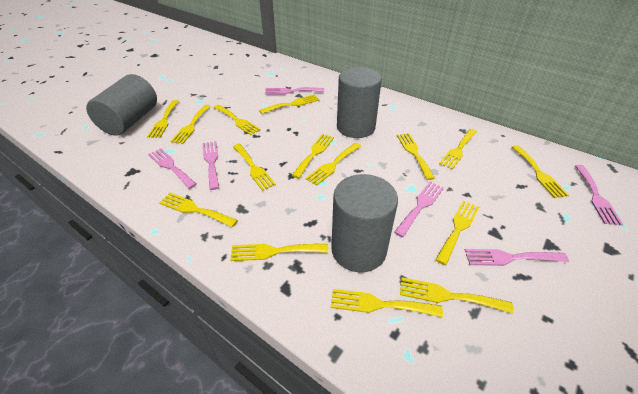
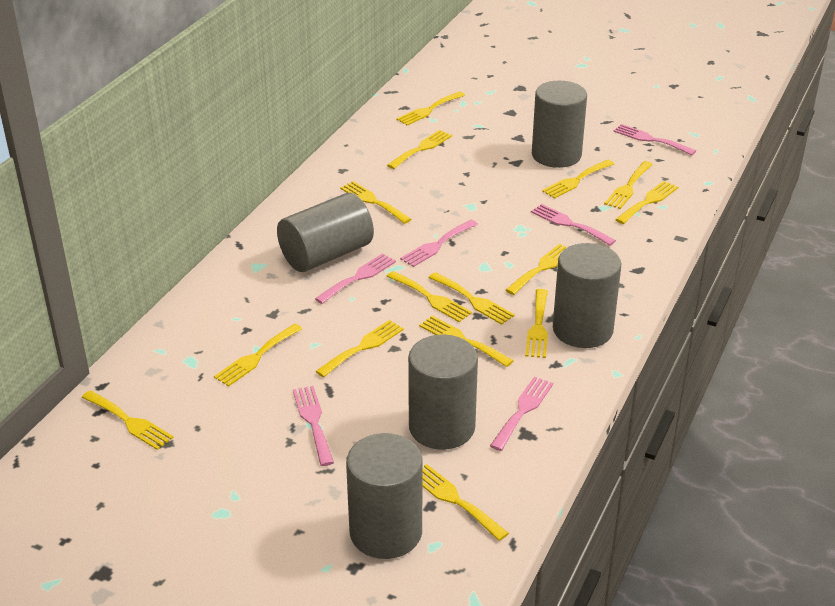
grey cylinder: 3 -> 5

